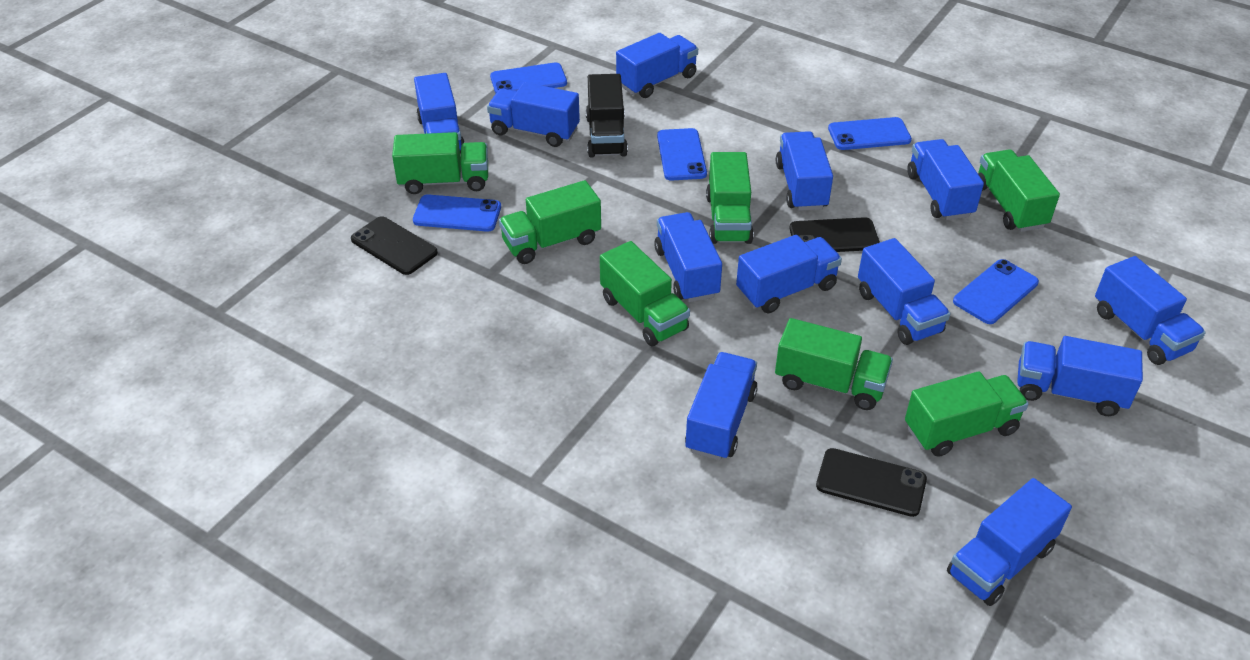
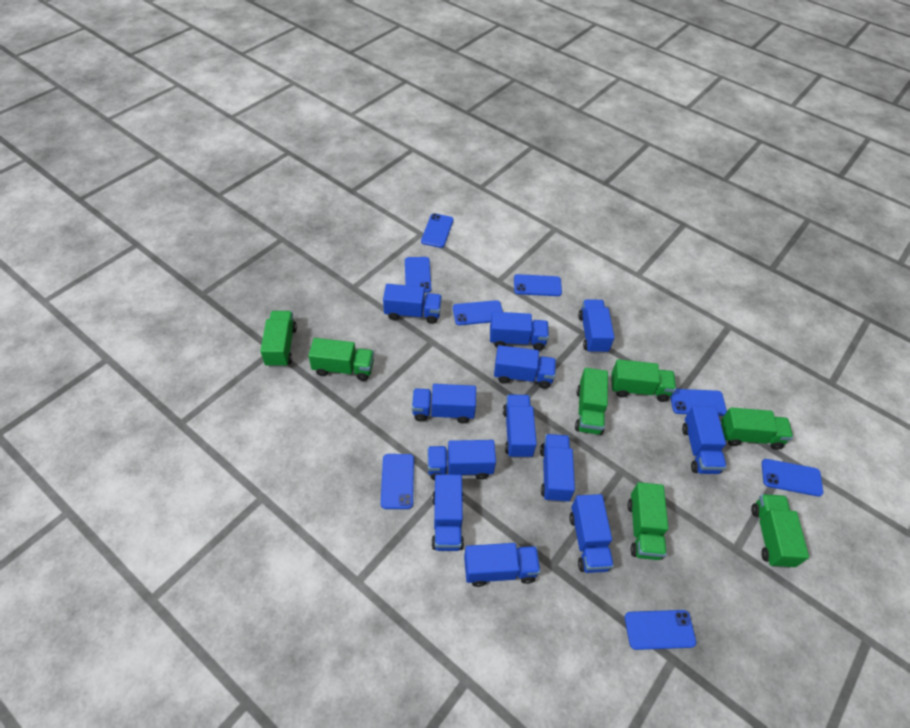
black phone: 3 -> 0
black truck: 1 -> 0
blue phone: 5 -> 8

